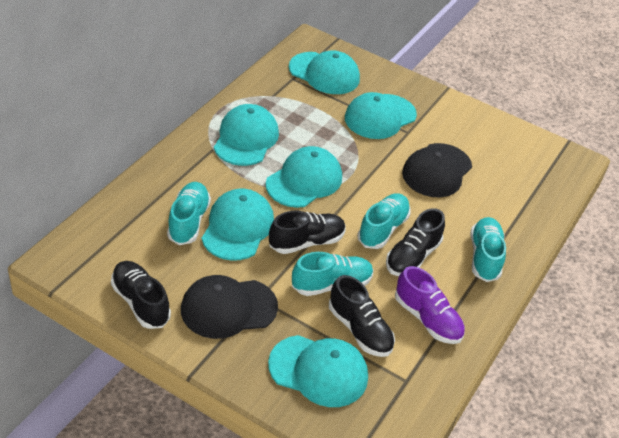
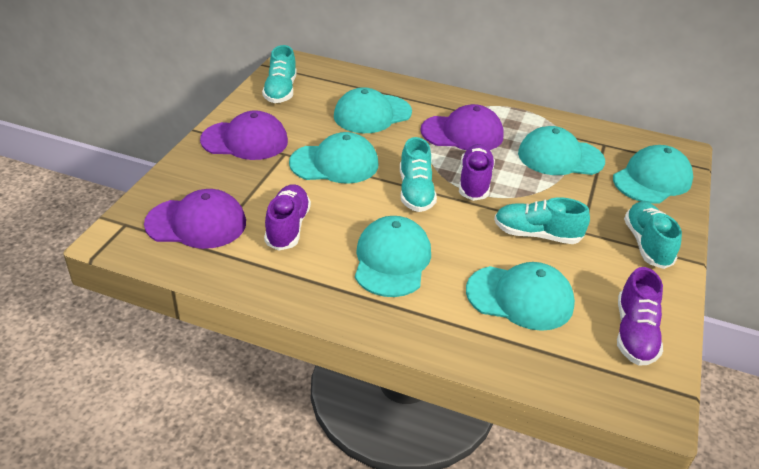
black cap: 2 -> 0
black shoe: 4 -> 0
purple cap: 0 -> 3
purple shoe: 1 -> 3

